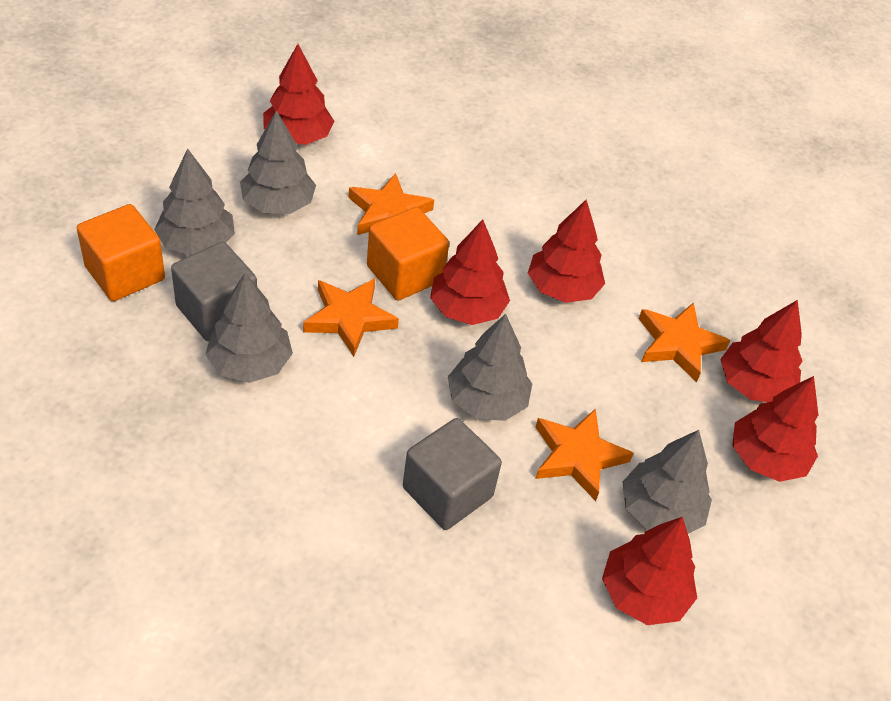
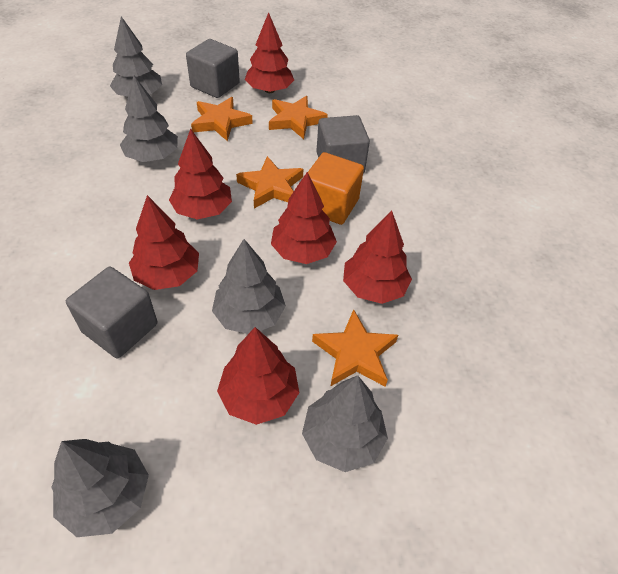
grey cube: 2 -> 3
orange cube: 2 -> 1

